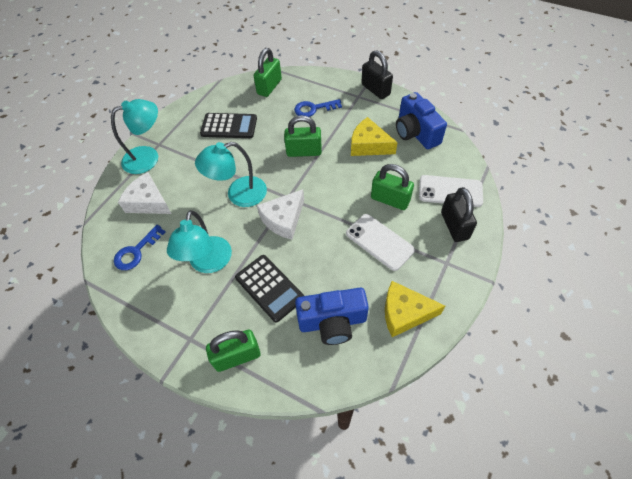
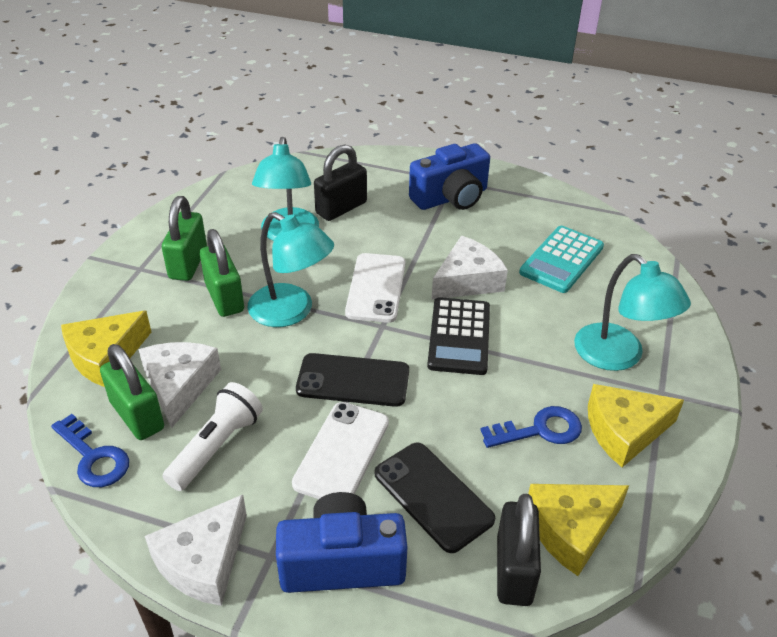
black calculator: 2 -> 1
black phone: 0 -> 2
green padlock: 4 -> 3
turquoise calculator: 0 -> 1
white cheese: 2 -> 3
white flashlight: 0 -> 1
yellow cheese: 2 -> 3

